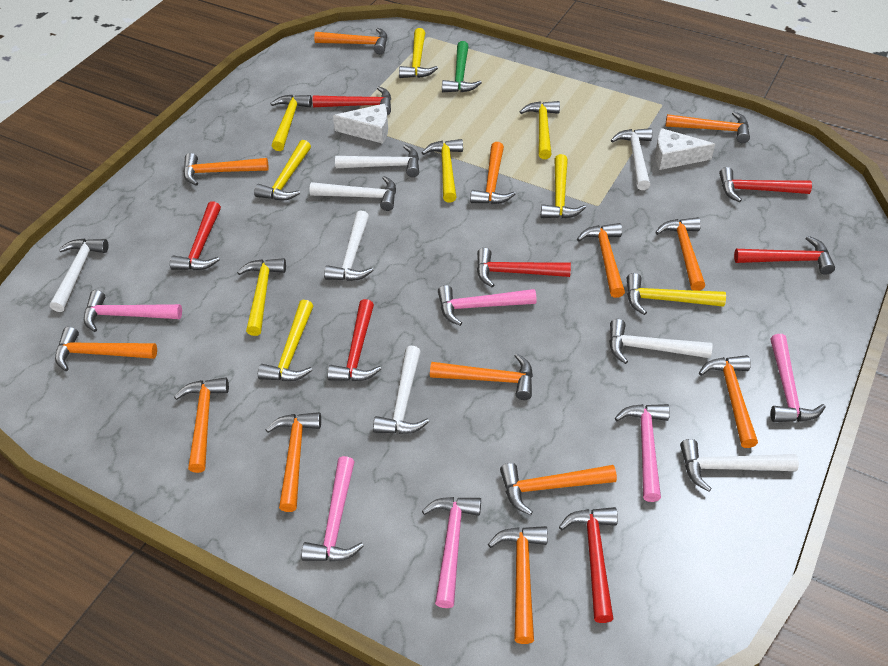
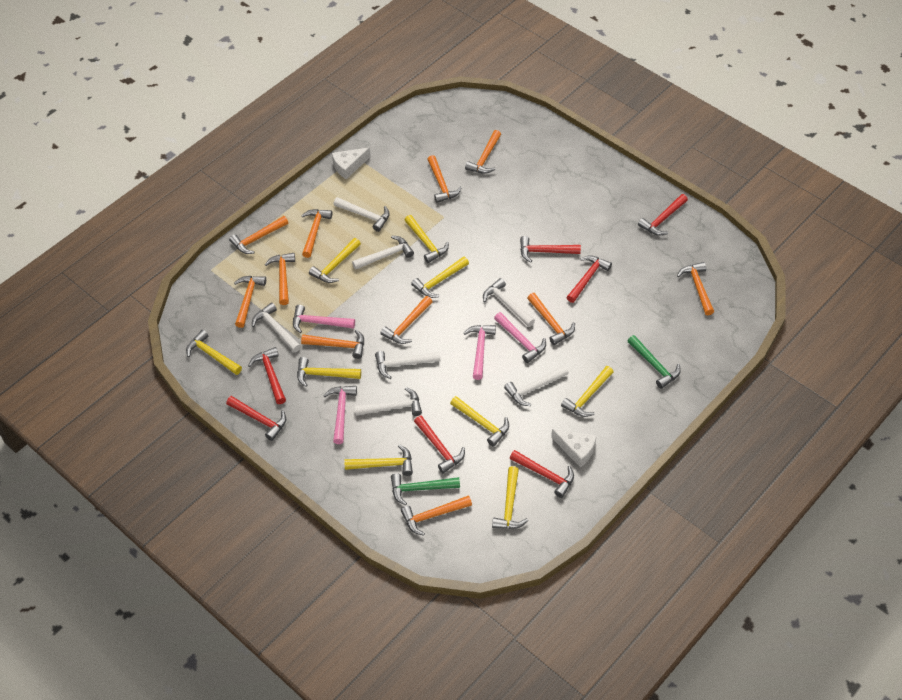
green hammer: 1 -> 2
orange hammer: 13 -> 11
pink hammer: 6 -> 4
white hammer: 8 -> 7

